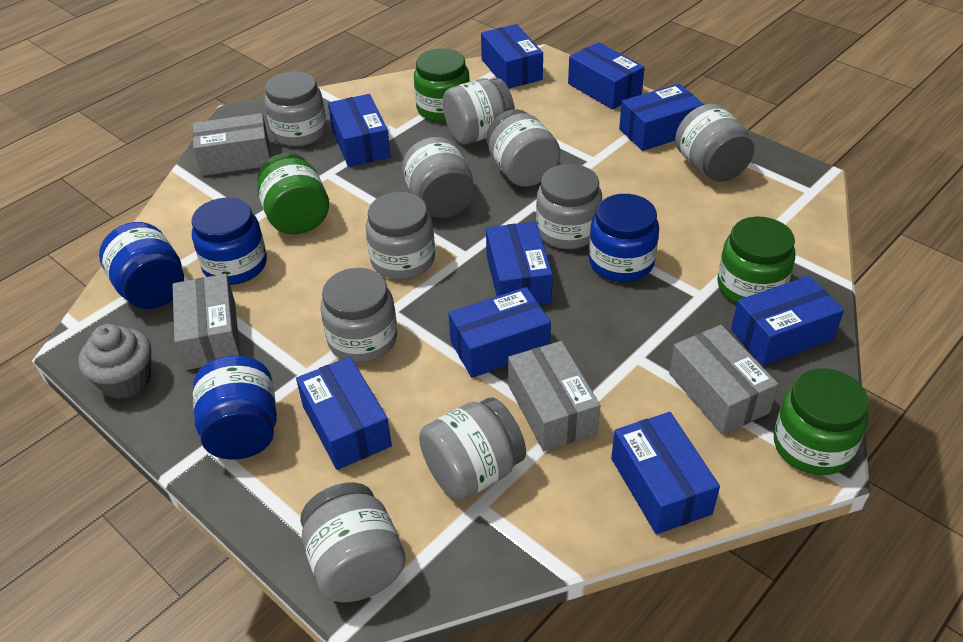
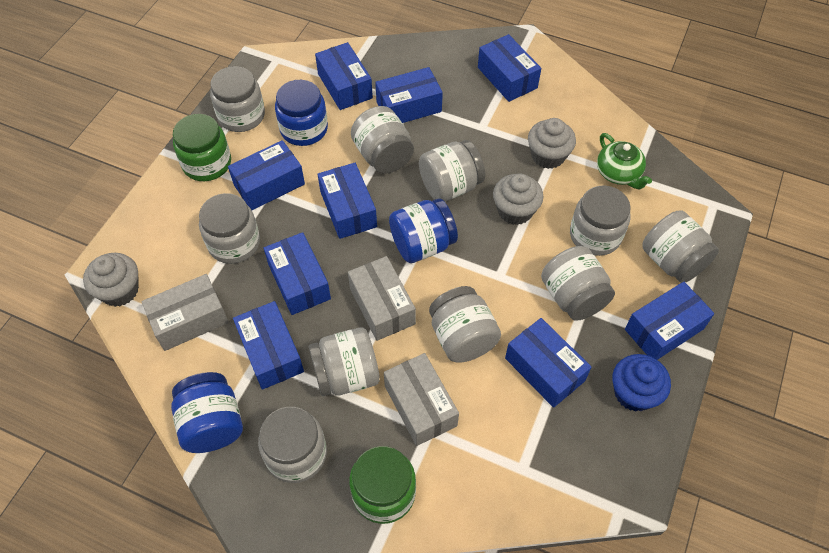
blue cupcake: 0 -> 1
blue jar: 4 -> 3
green jar: 4 -> 2
green teapot: 0 -> 1
grey box: 4 -> 3
grey cupcake: 1 -> 3

